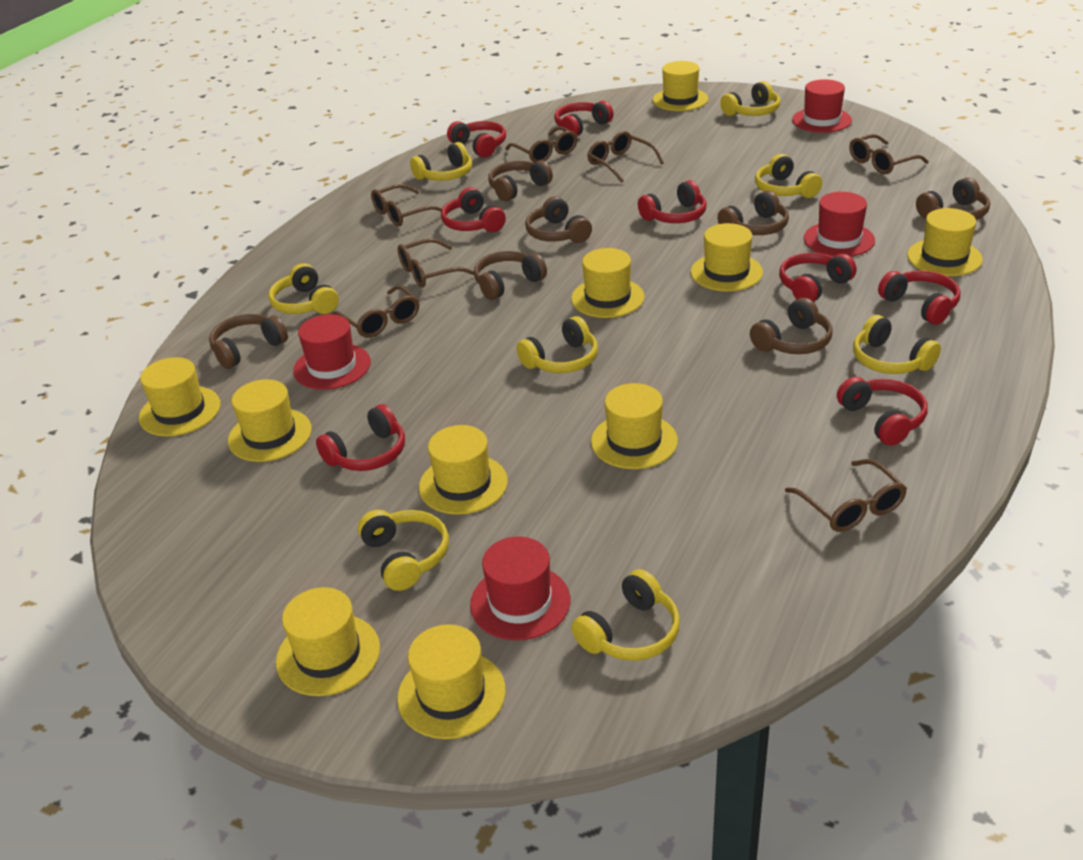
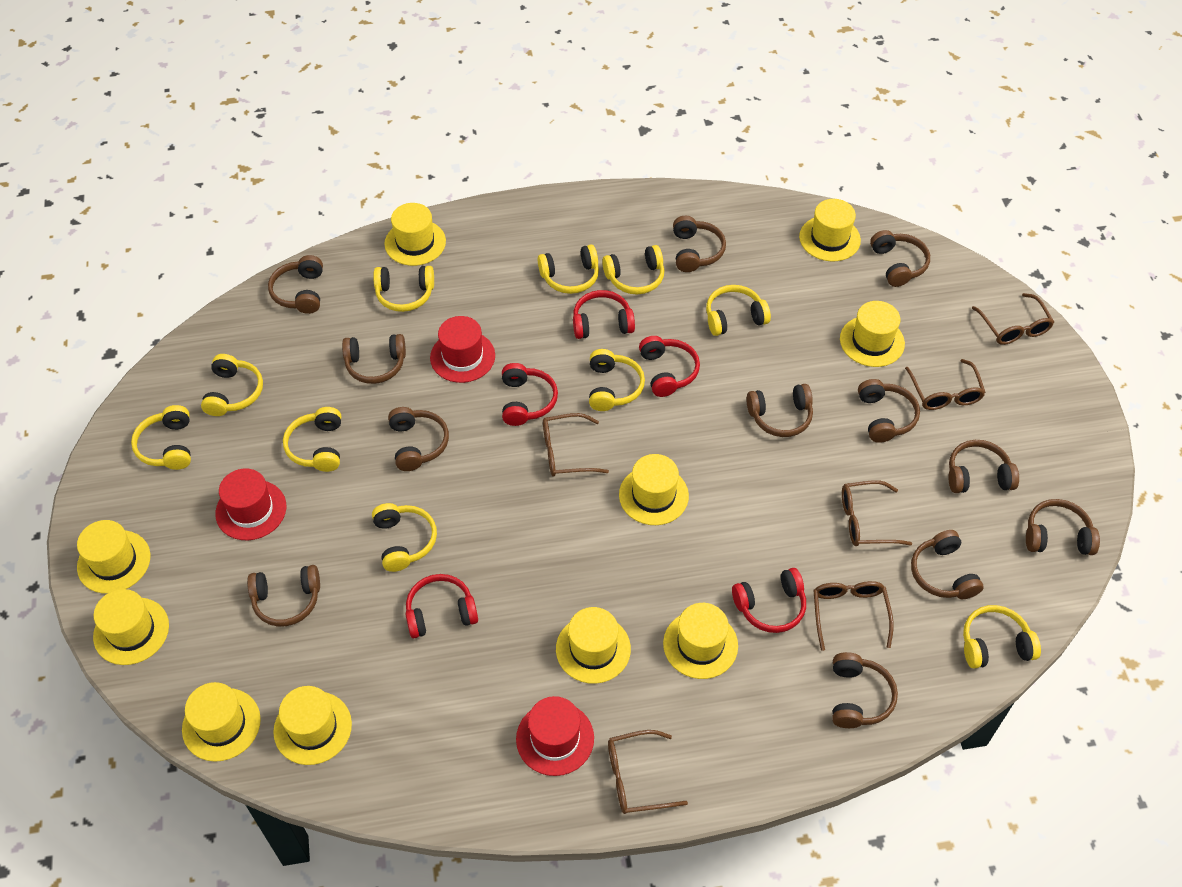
brown glasses: 7 -> 6
brown headphones: 7 -> 12
red hat: 4 -> 3
red headphones: 8 -> 5
yellow headphones: 8 -> 10

